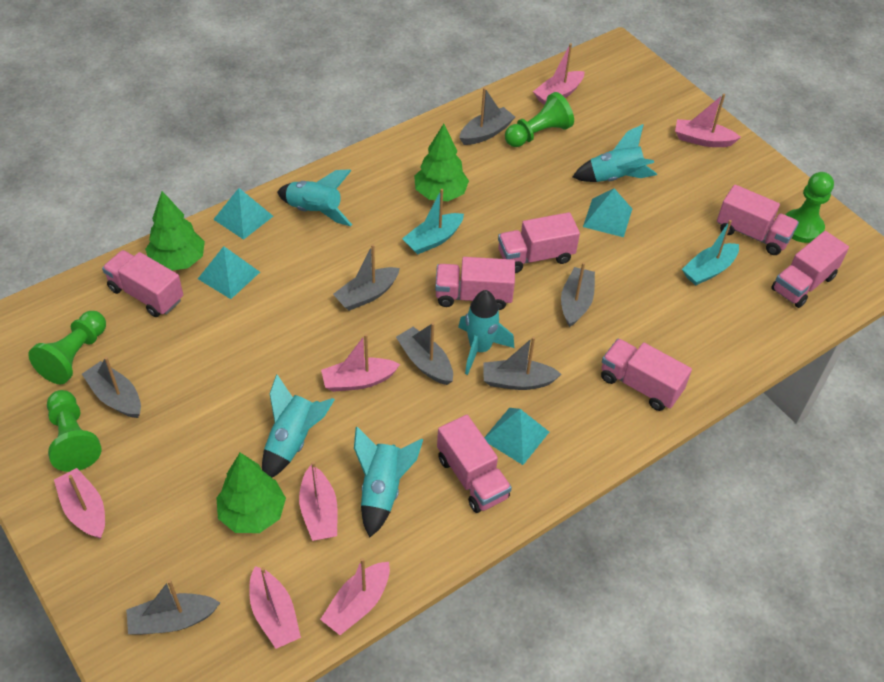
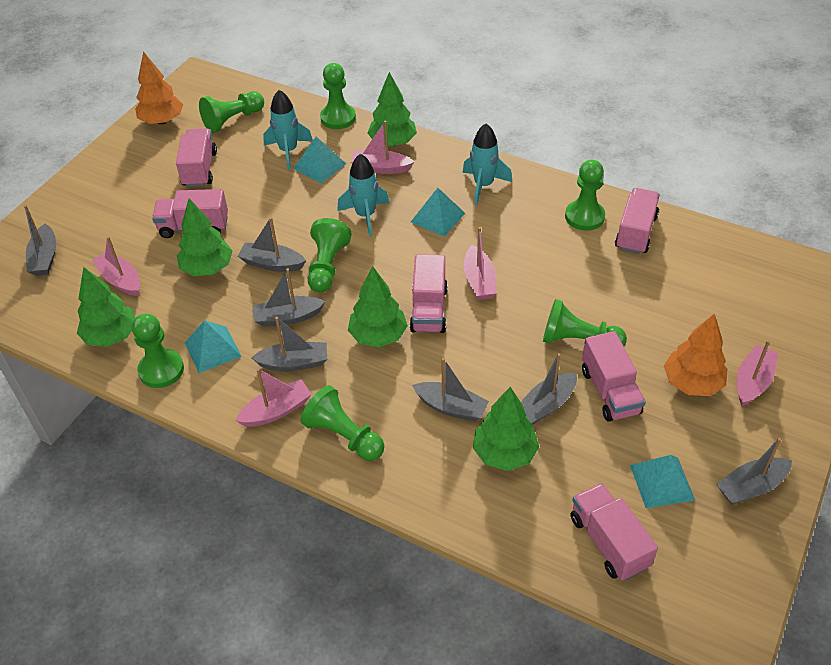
green pawn: 4 -> 7
green tree: 3 -> 5
orange tree: 0 -> 2
pink boat: 7 -> 5
pink truck: 7 -> 6
turquoise boat: 2 -> 0
turquoise rocket: 5 -> 3

